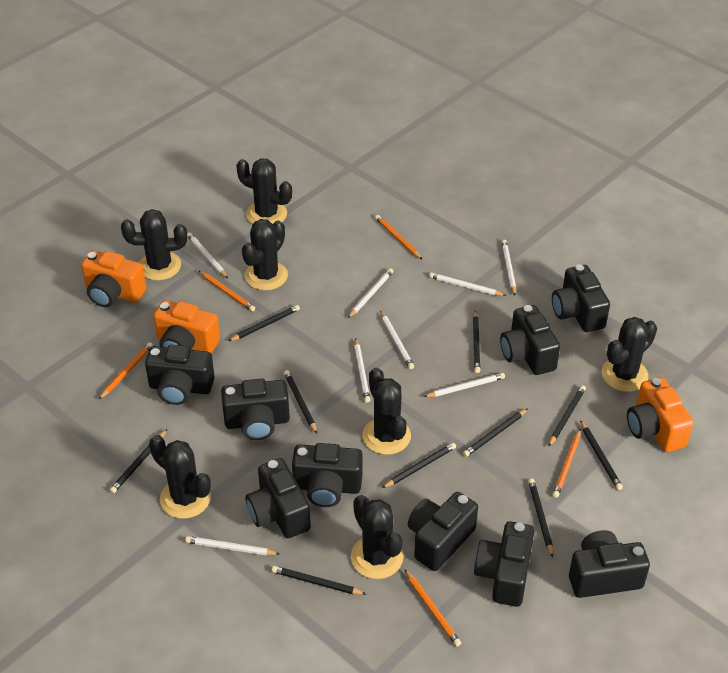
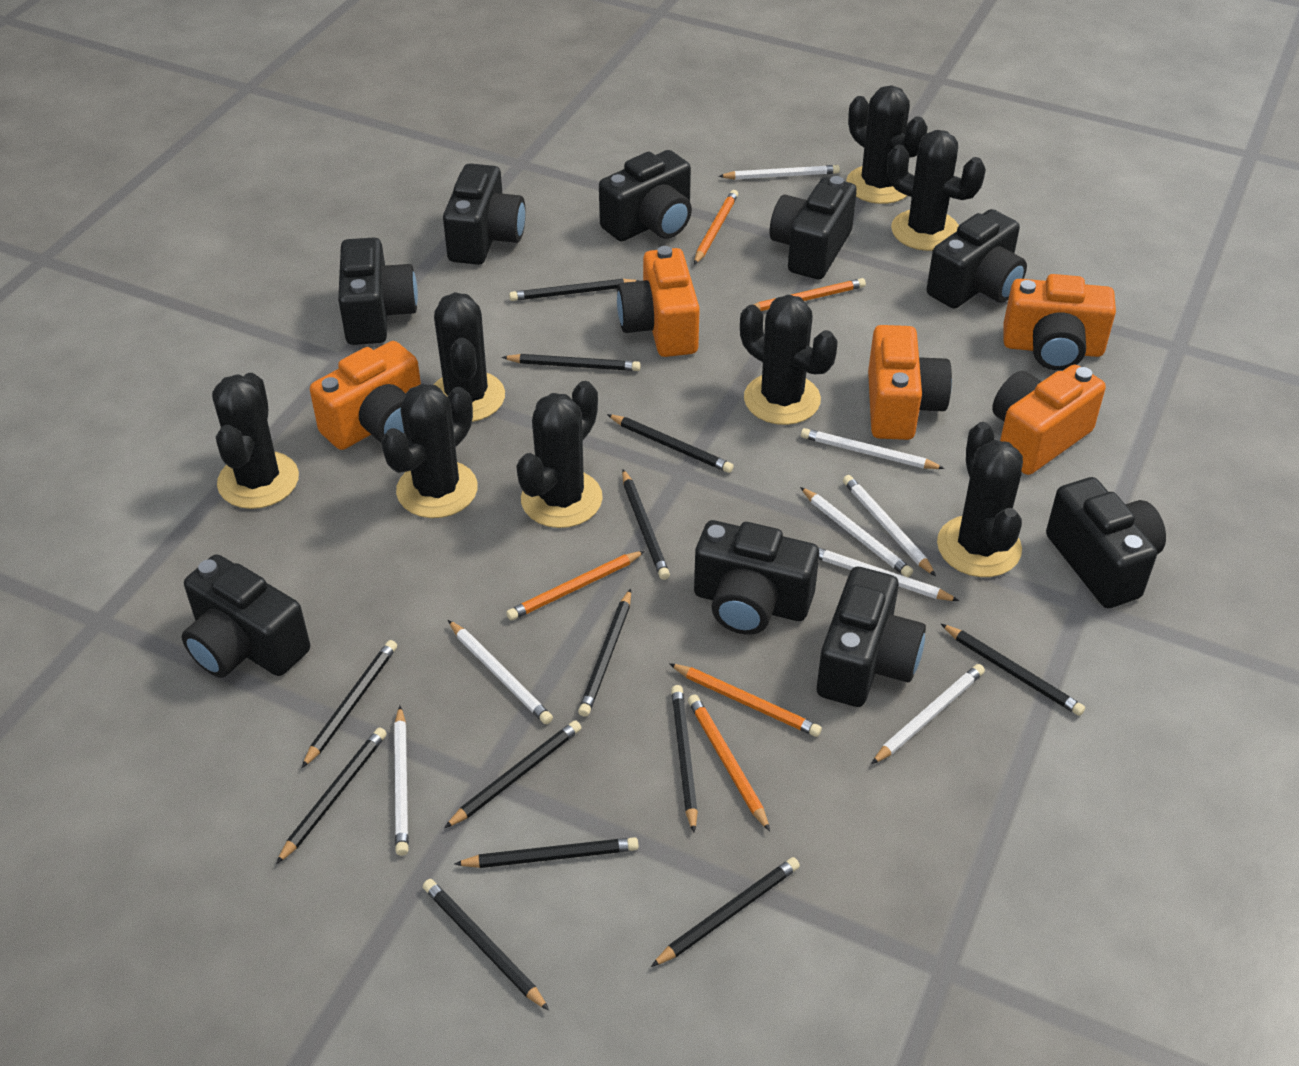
black cactus: 7 -> 8
black pencil: 10 -> 13
orange camera: 3 -> 5

